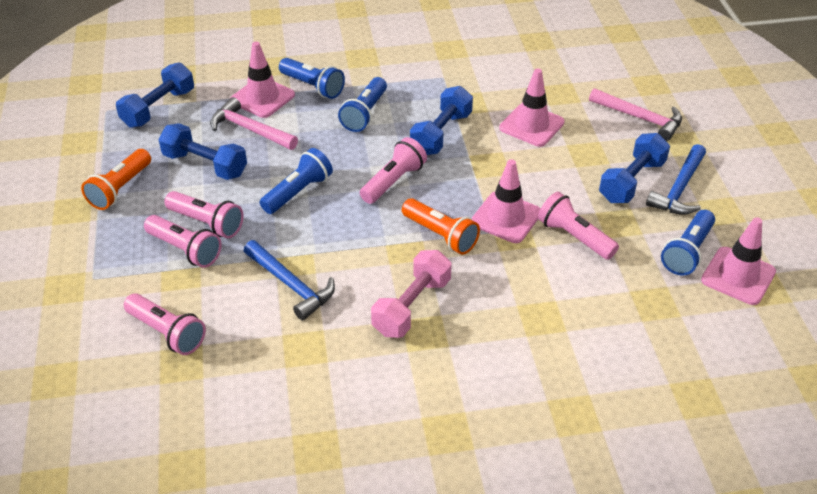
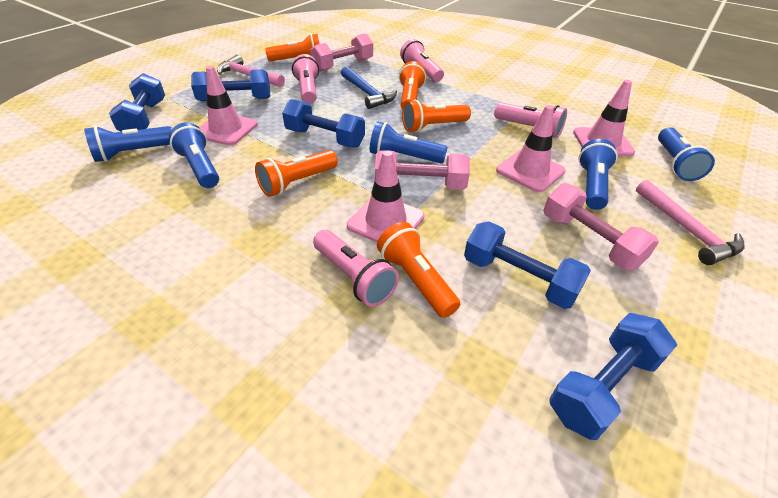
blue dumbbell: 4 -> 5
blue flashlight: 4 -> 5
blue hammer: 2 -> 1
orange flashlight: 2 -> 5
pink dumbbell: 1 -> 3
pink flashlight: 5 -> 4

